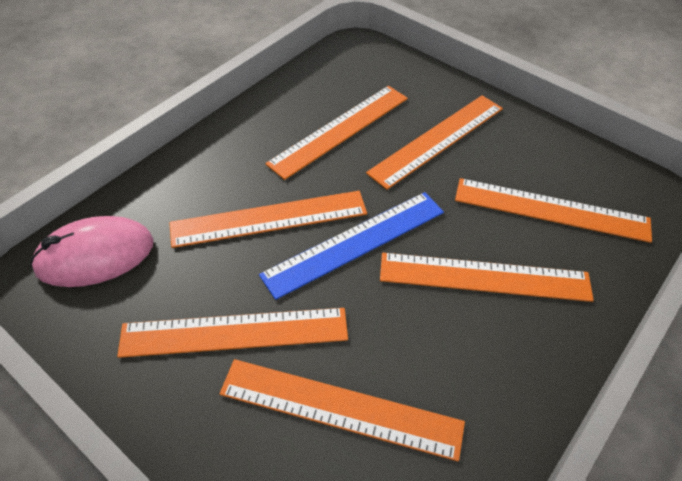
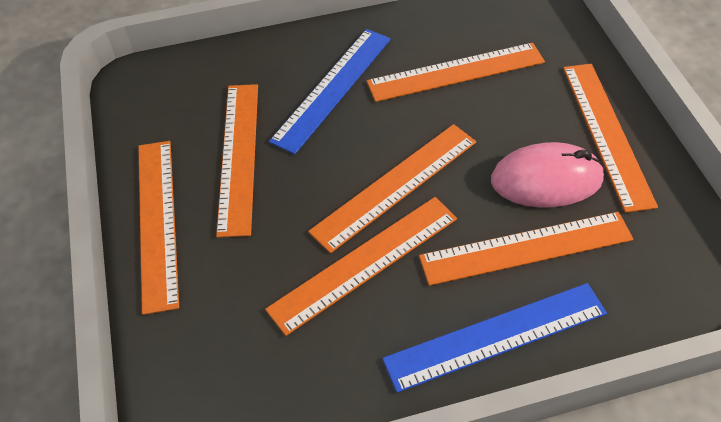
blue ruler: 1 -> 2

